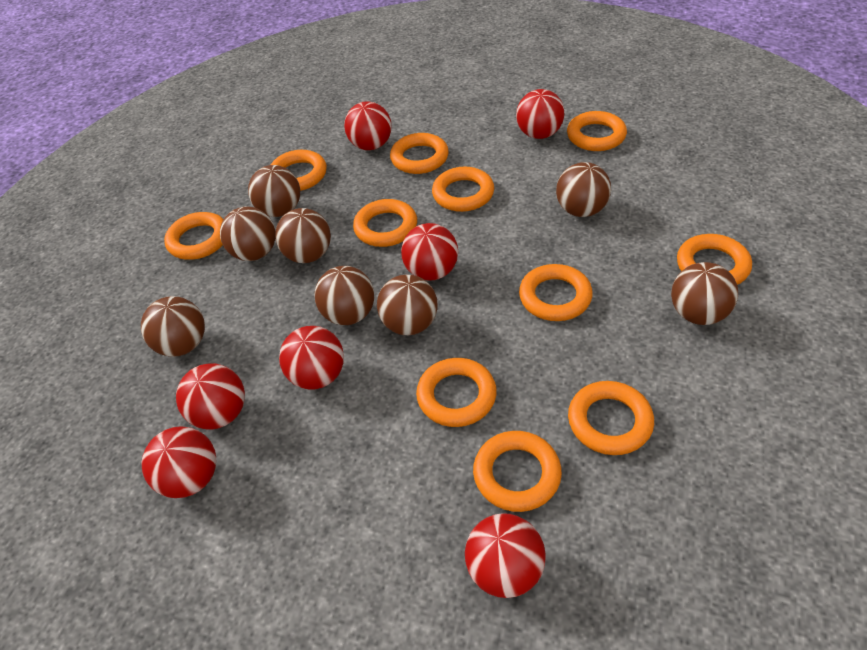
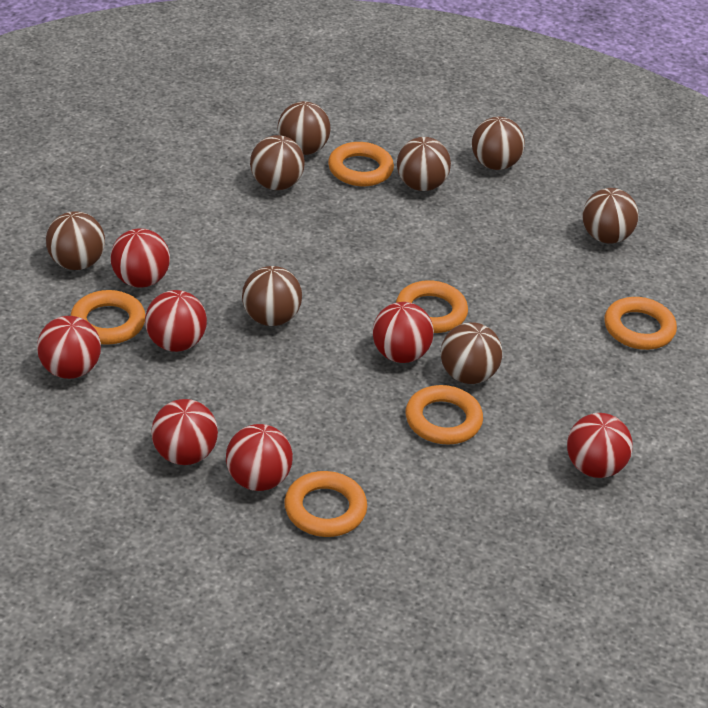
orange ring: 11 -> 6

